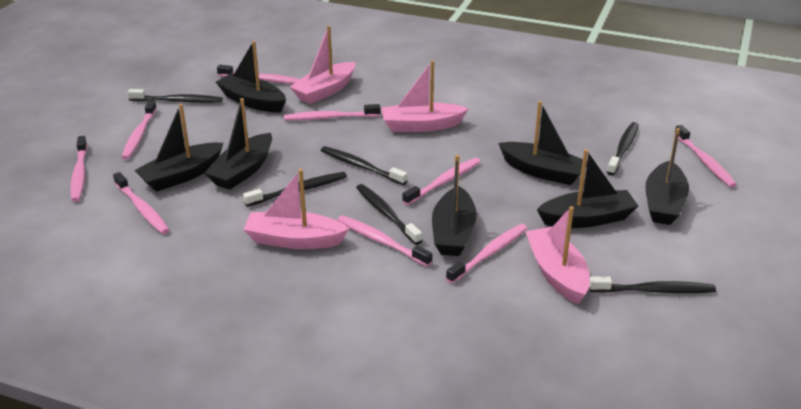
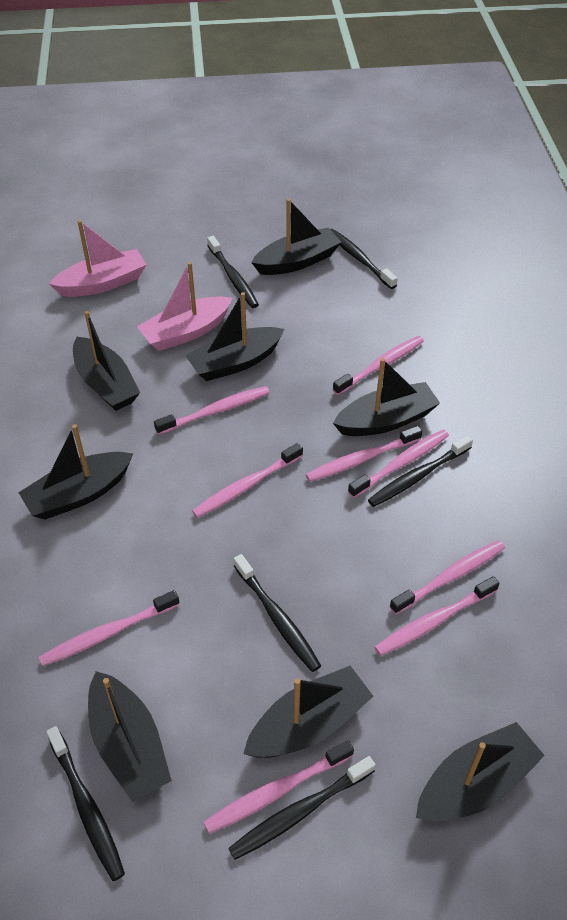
black boat: 7 -> 8
pink boat: 4 -> 2

